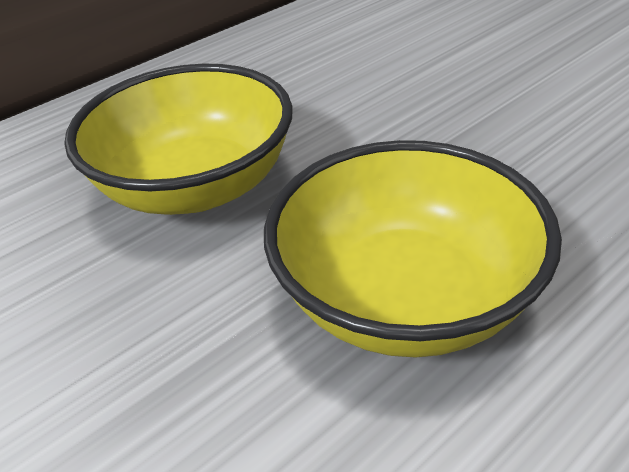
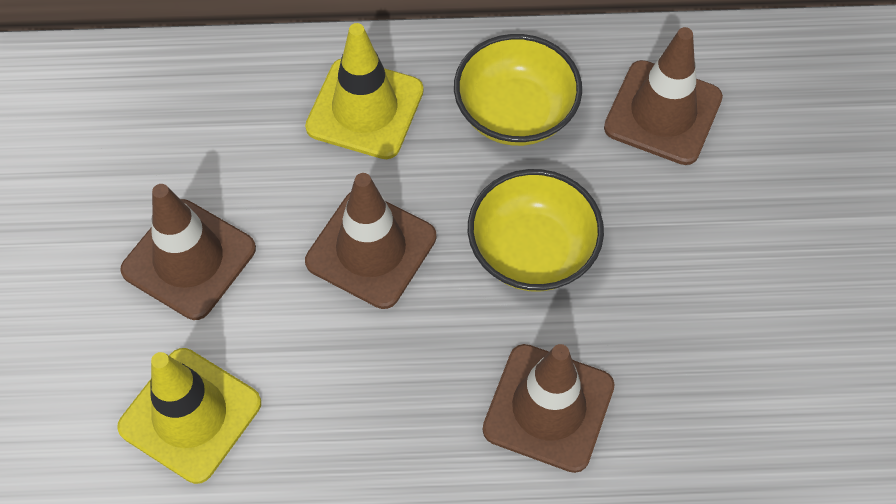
brown traffic cone: 0 -> 4
yellow traffic cone: 0 -> 2

